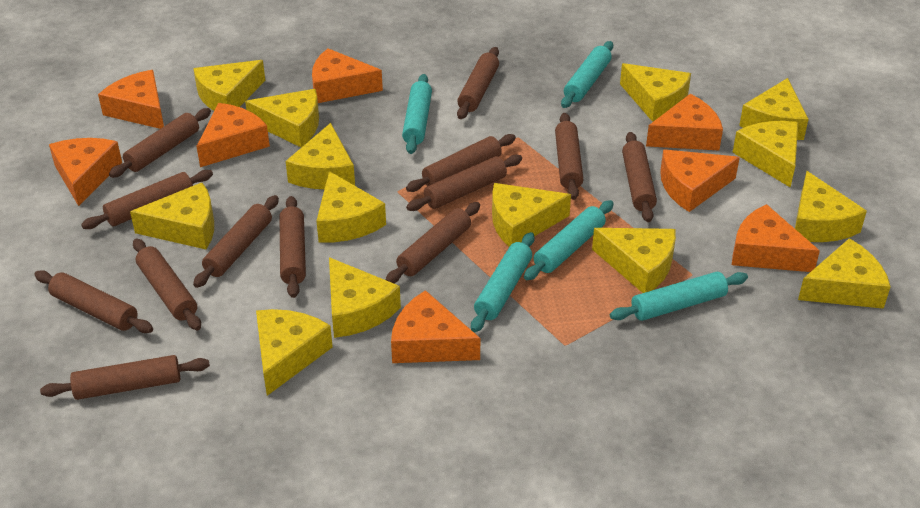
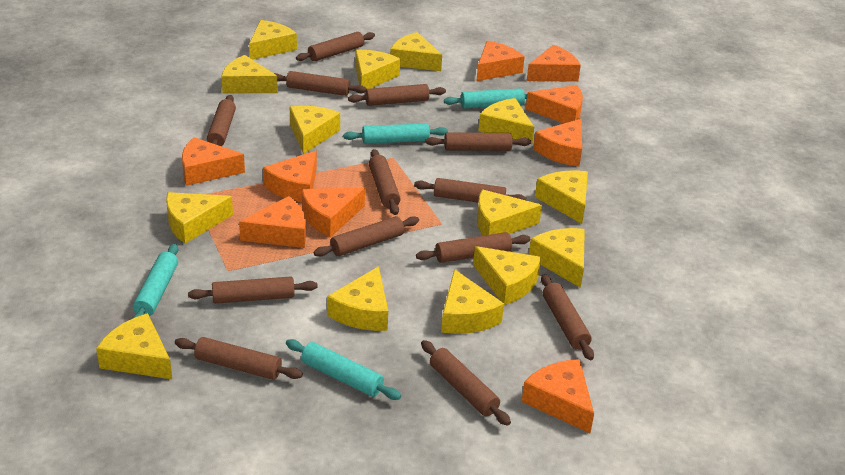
orange cheese: 8 -> 9
turquoise rolling pin: 5 -> 4

